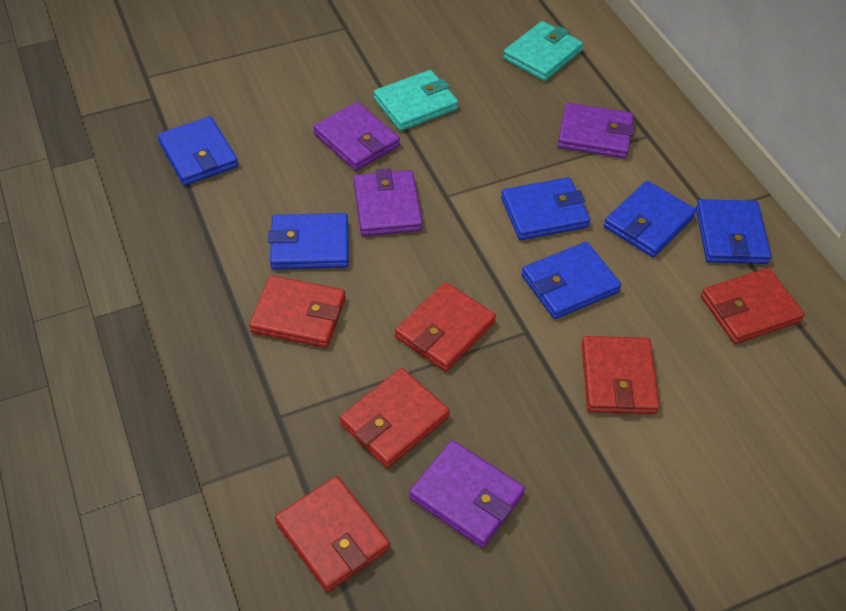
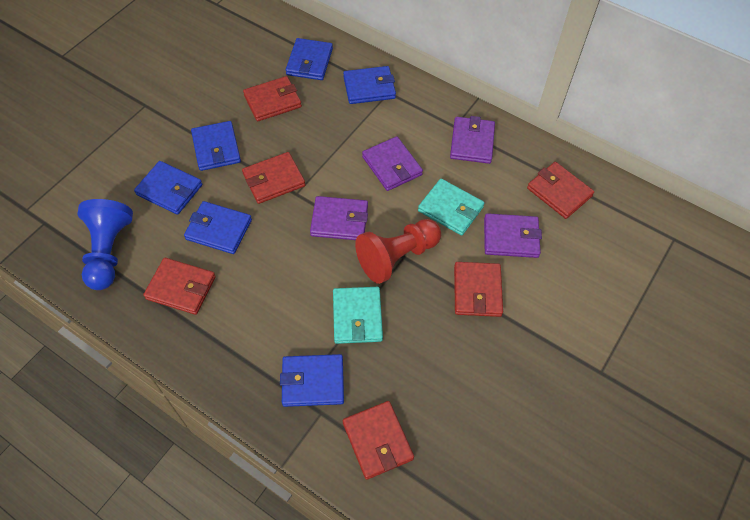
blue pawn: 0 -> 1
red pawn: 0 -> 1

